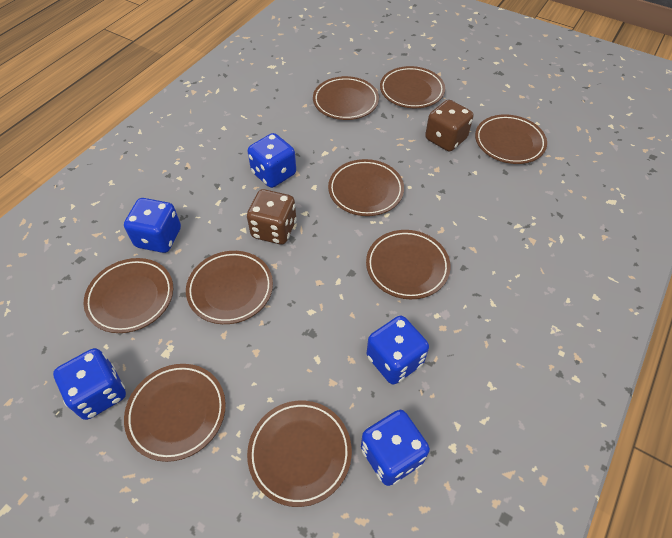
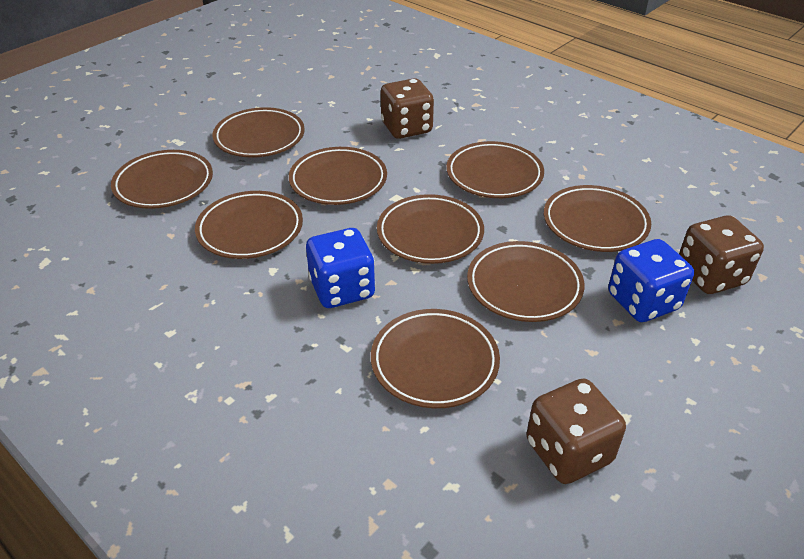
blue dice: 5 -> 2
brown dice: 2 -> 3

